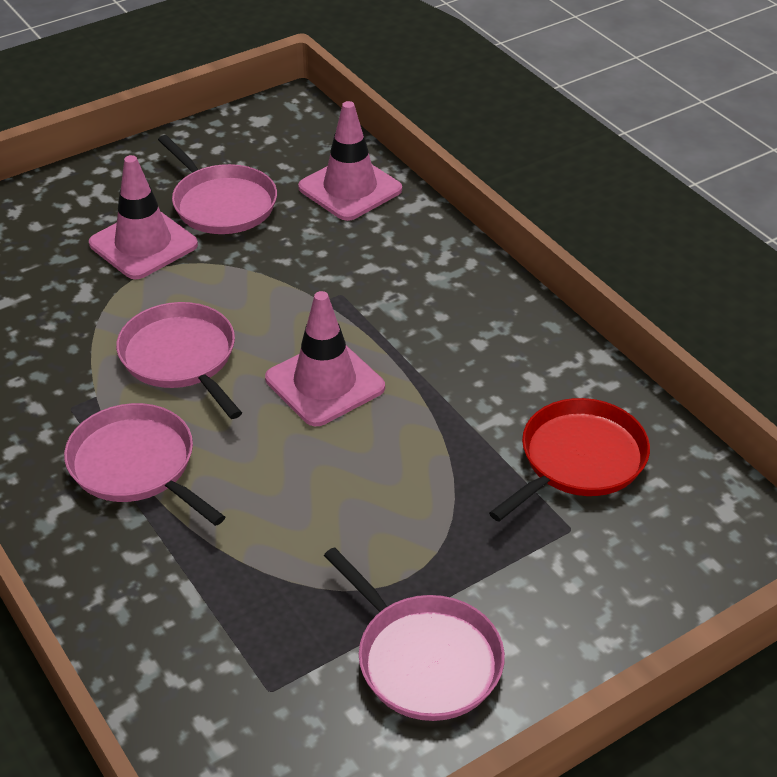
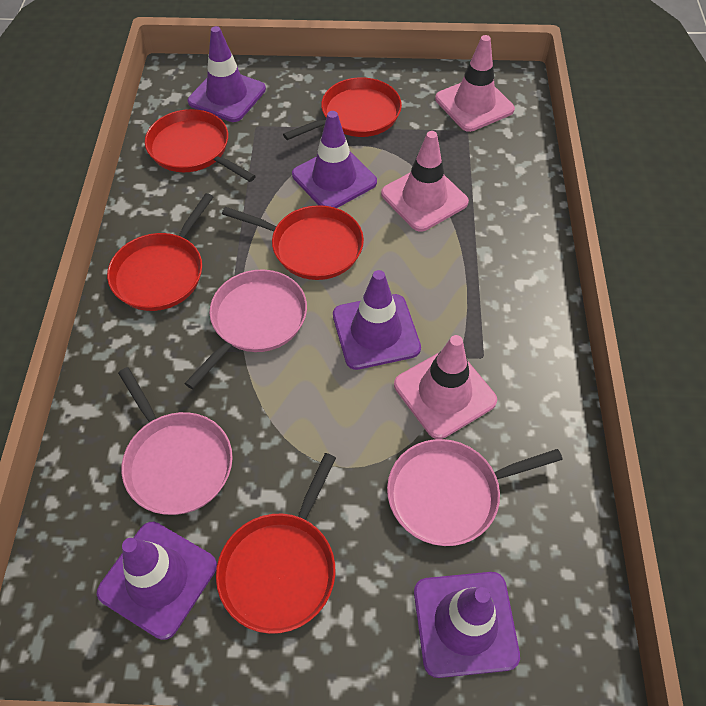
pink pan: 4 -> 3
purple traffic cone: 0 -> 5
red pan: 1 -> 5

